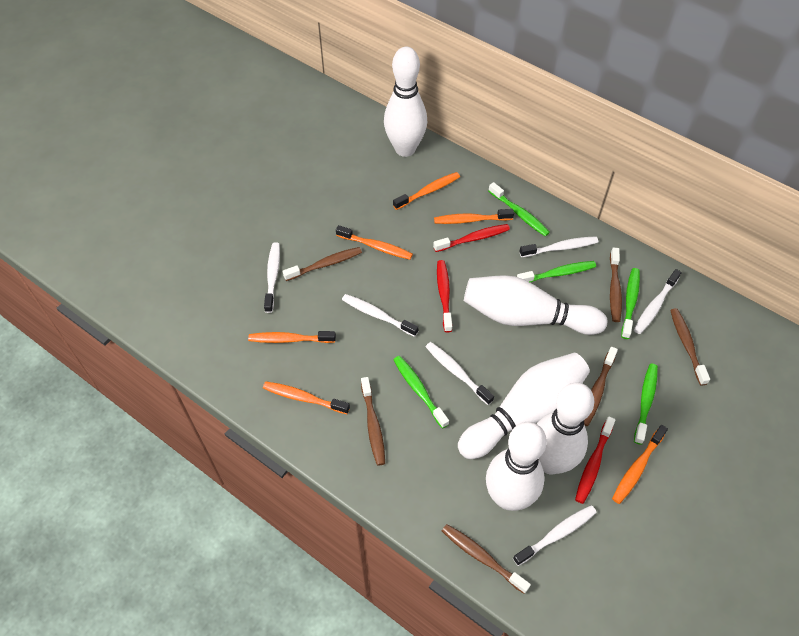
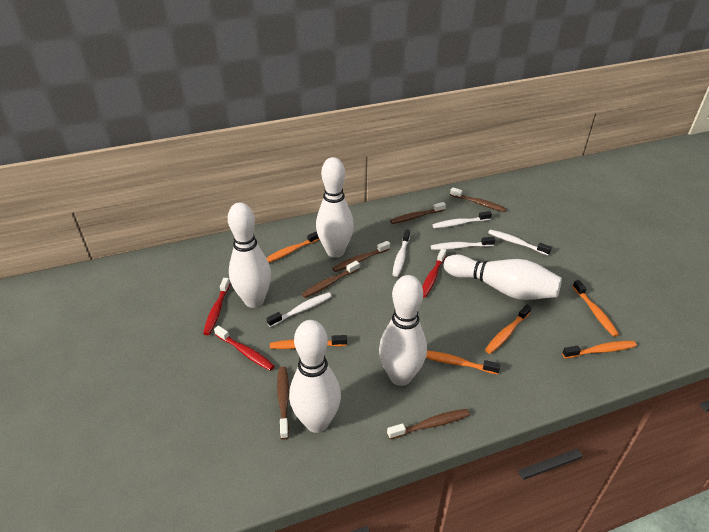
green toothbrush: 5 -> 0
white toothbrush: 6 -> 5

